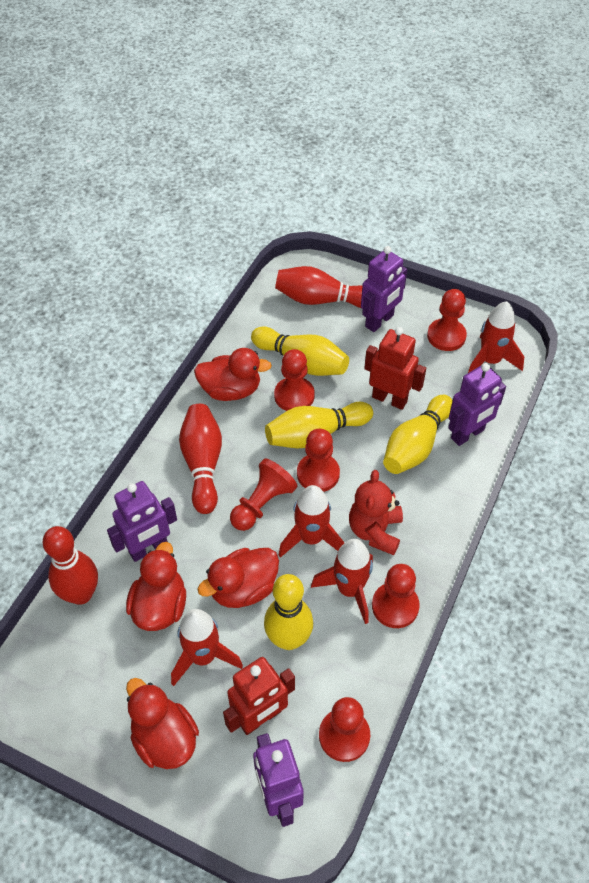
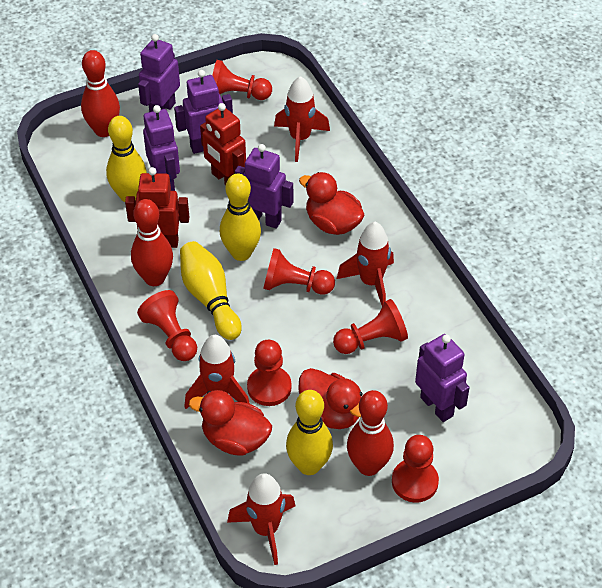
purple robot: 4 -> 5
red duck: 4 -> 3
red teddy bear: 1 -> 0

